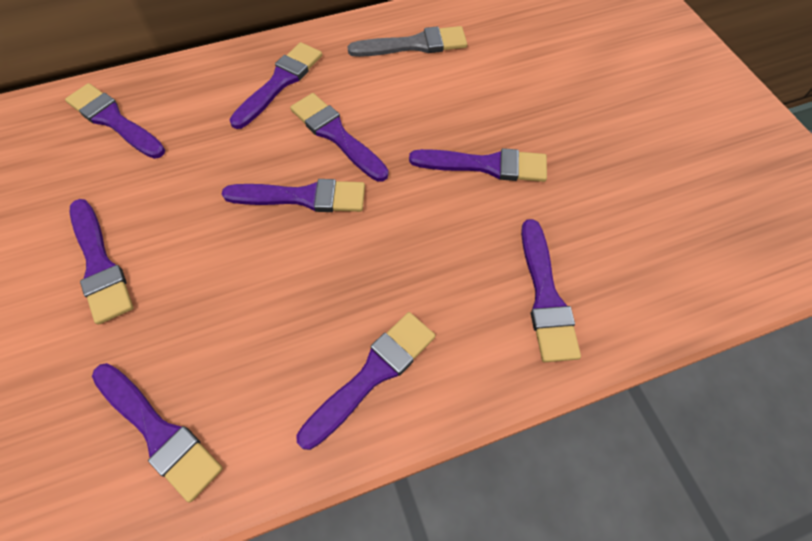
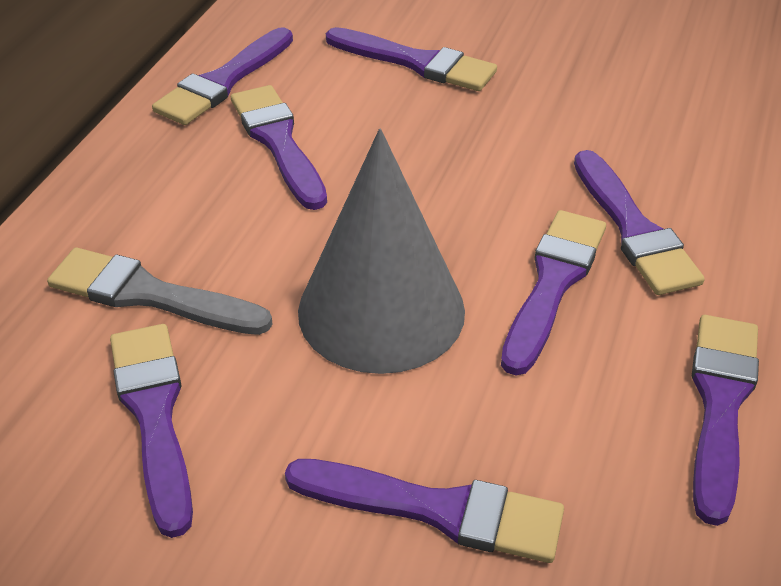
grey cone: 0 -> 1
purple brush: 9 -> 8

